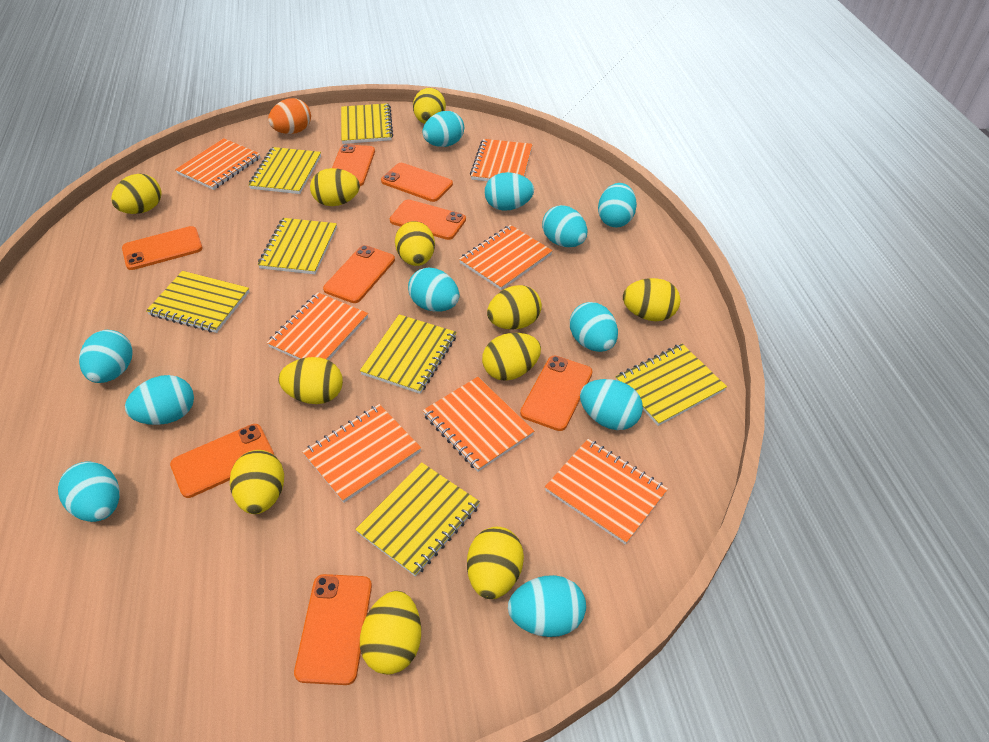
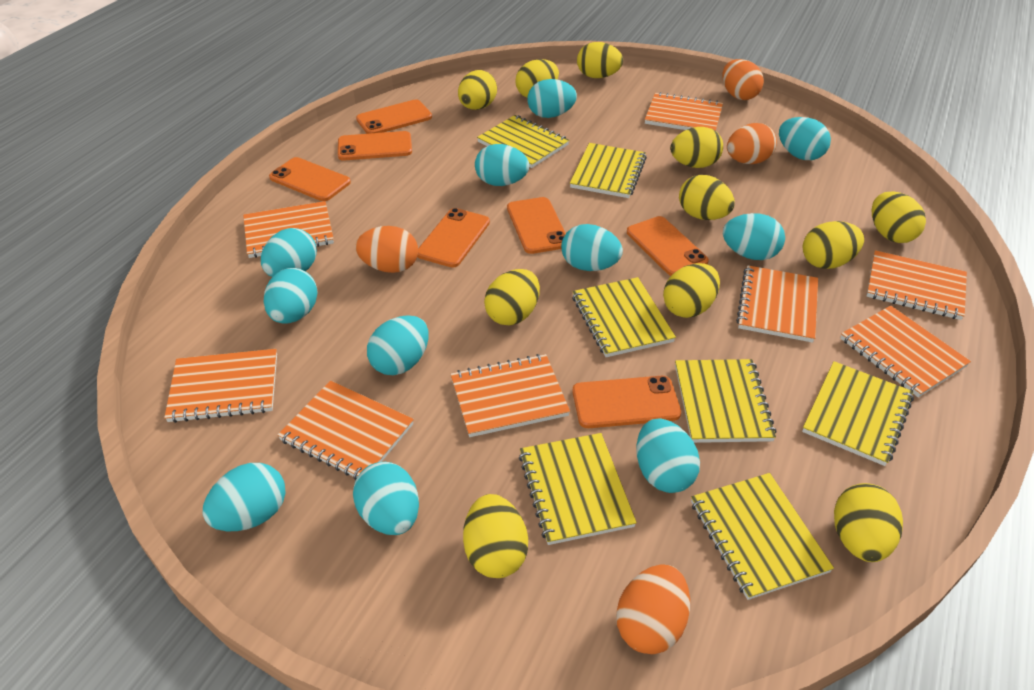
orange egg: 1 -> 4
orange notebook: 7 -> 8
orange phone: 8 -> 7

